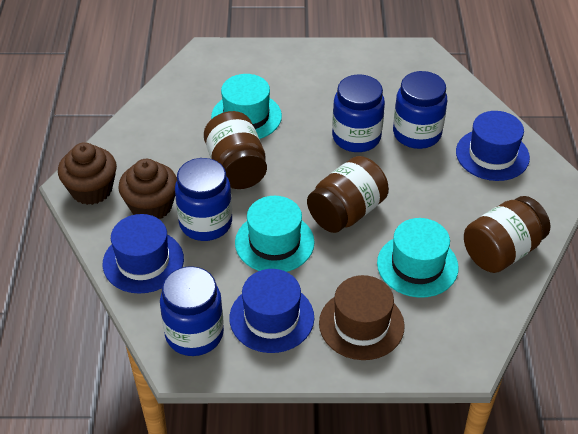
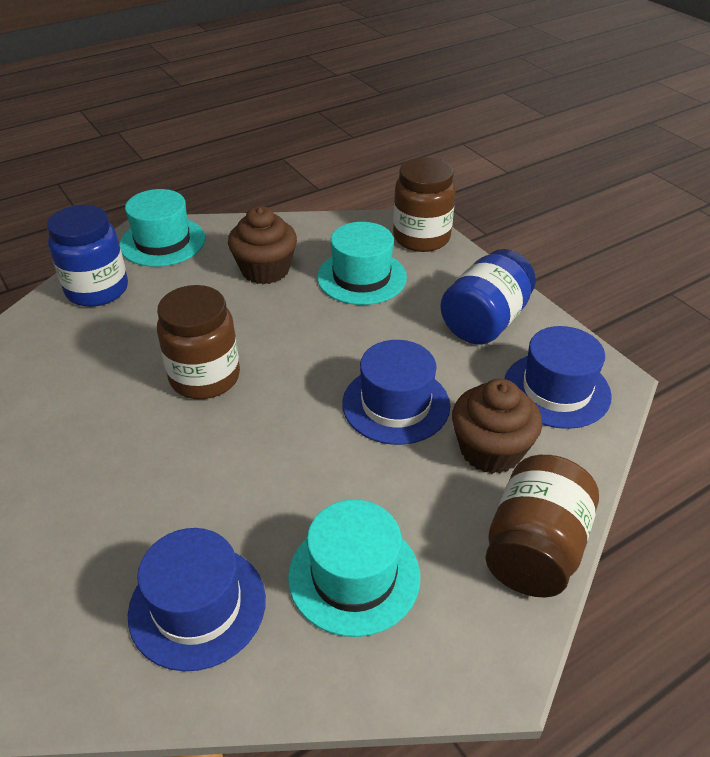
blue jar: 4 -> 2
brown hat: 1 -> 0

